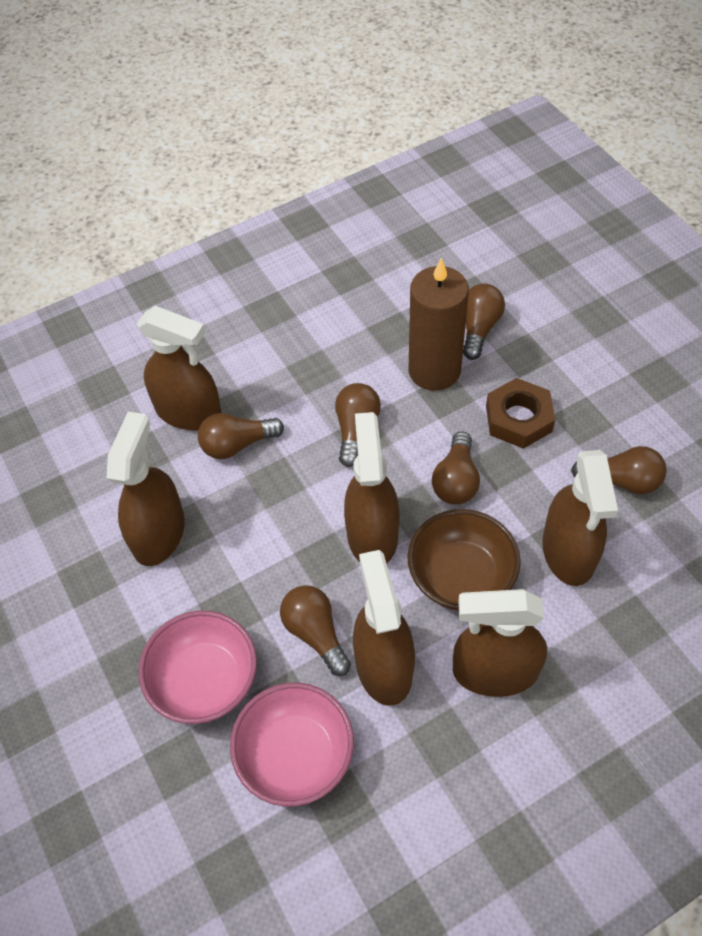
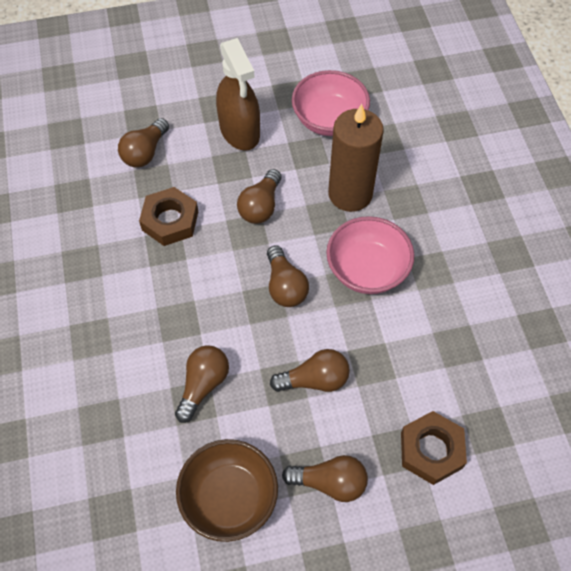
brown nut: 1 -> 2
brown spray bottle: 6 -> 1

